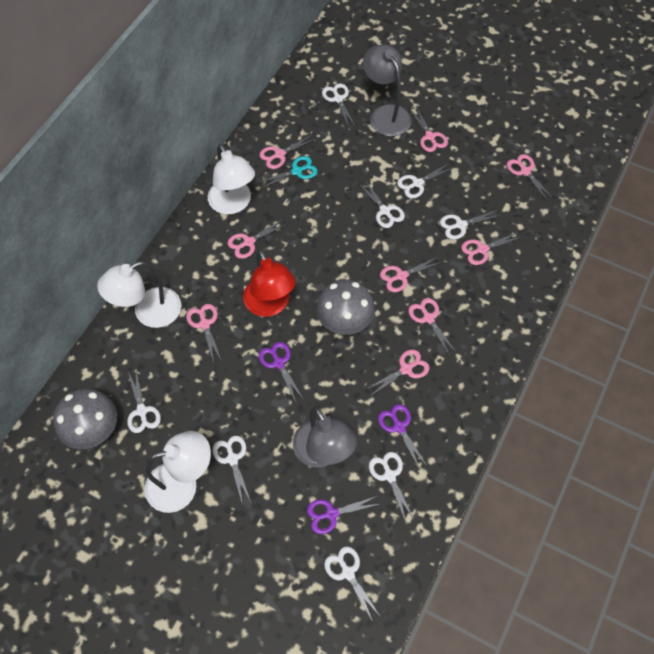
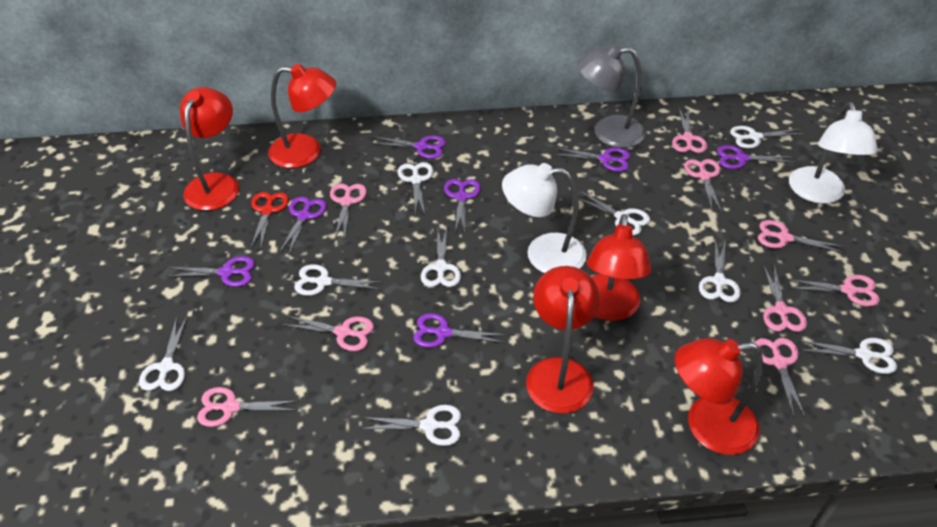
grey lamp: 2 -> 1
grey mushroom: 2 -> 0
purple scissors: 3 -> 7
red lamp: 1 -> 5
red scissors: 0 -> 1
turquoise scissors: 1 -> 0
white lamp: 3 -> 2
white scissors: 8 -> 9

